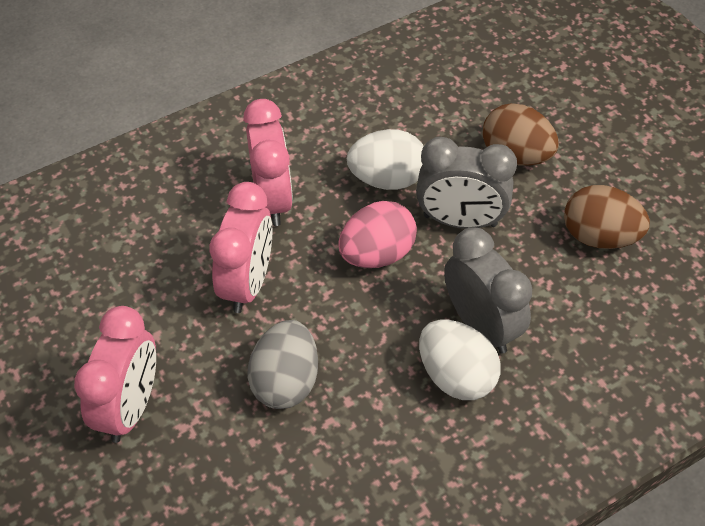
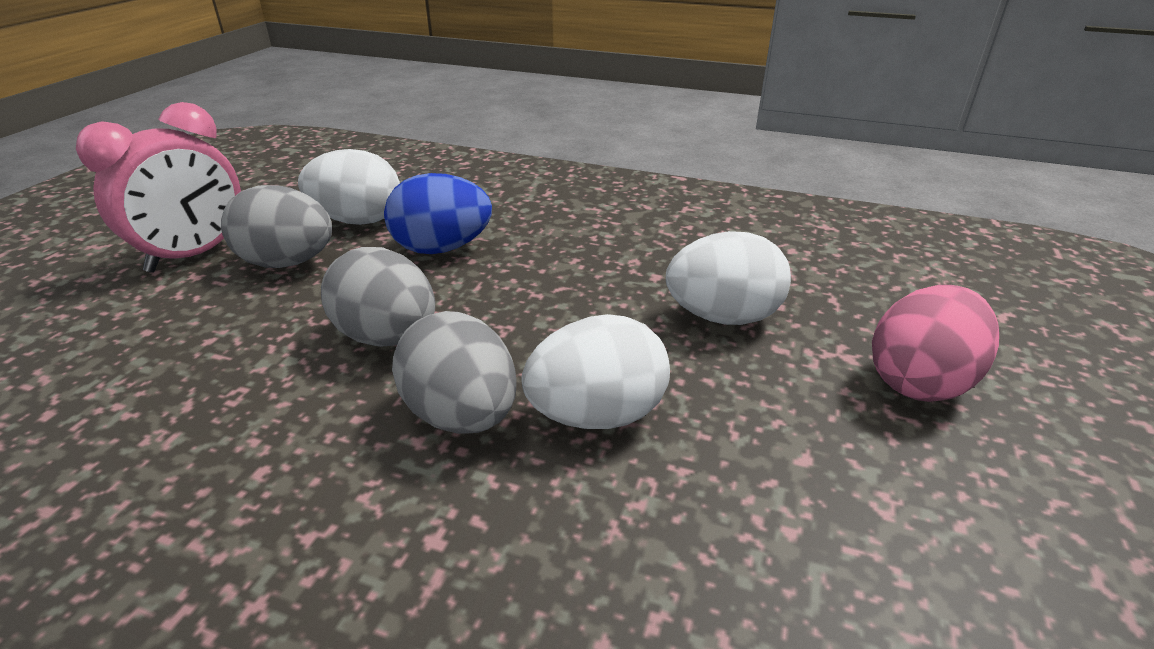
blue egg: 0 -> 1
brown egg: 2 -> 0
grey clock: 2 -> 0
grey egg: 1 -> 3
pink clock: 3 -> 1
white egg: 2 -> 3

